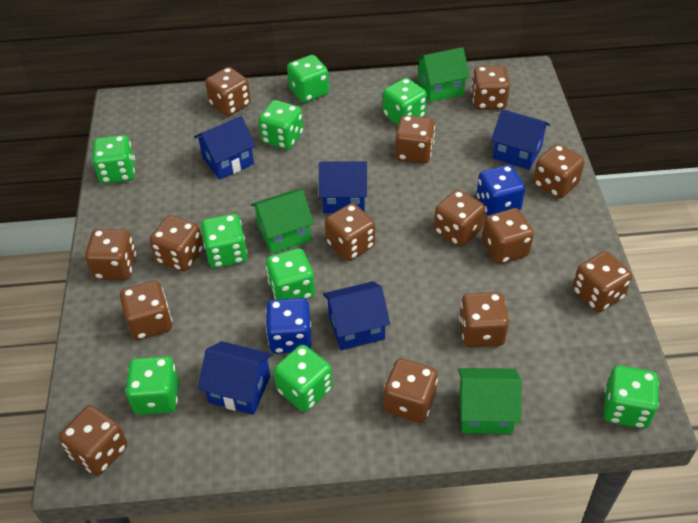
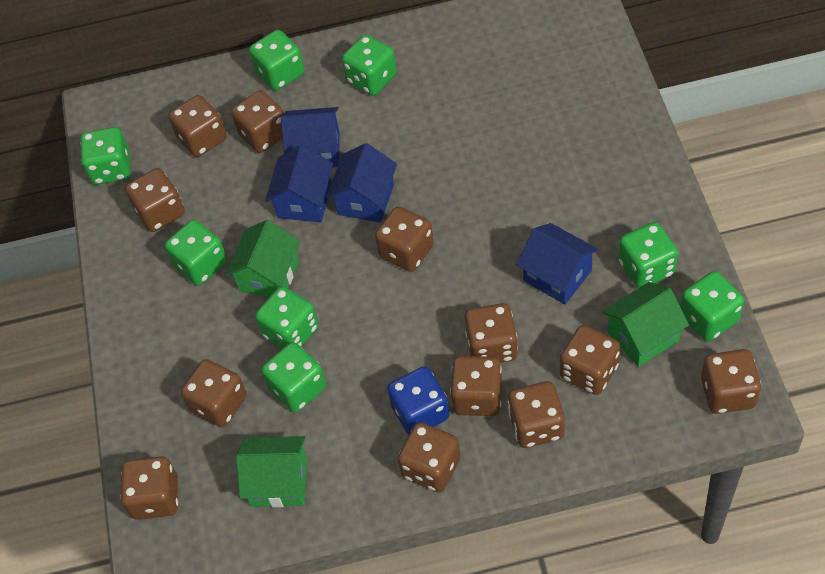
blue dice: 2 -> 1
blue house: 5 -> 4
brown dice: 14 -> 12
green dice: 9 -> 8

